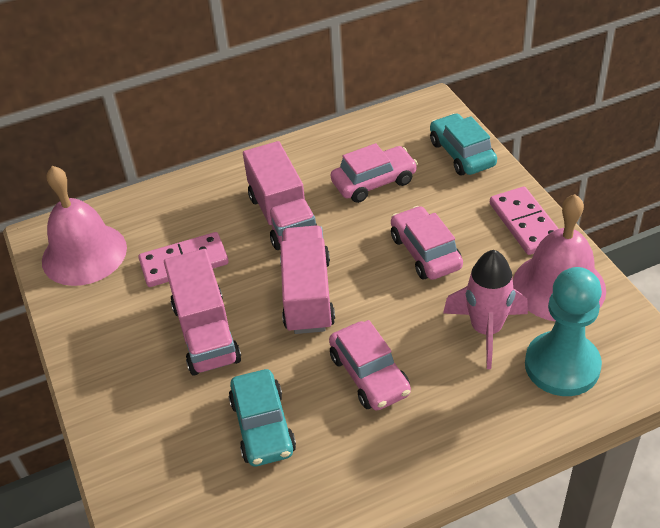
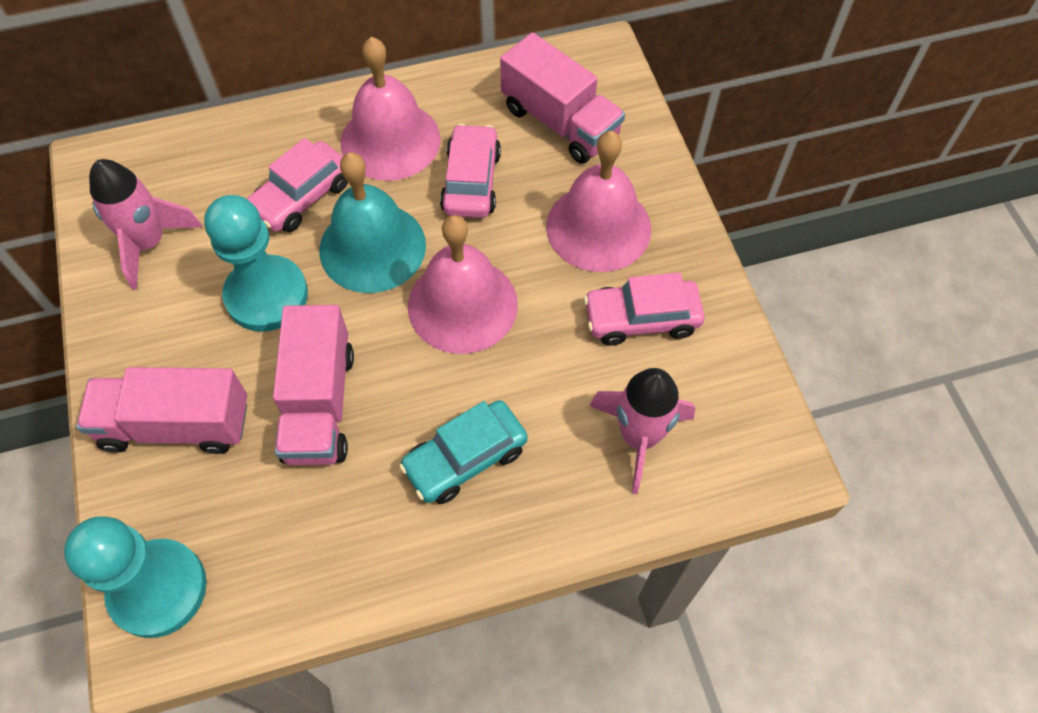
pink bell: 2 -> 3
pink domino: 2 -> 0
pink rocket: 1 -> 2
turquoise bell: 0 -> 1
turquoise car: 2 -> 1
turquoise pawn: 1 -> 2

